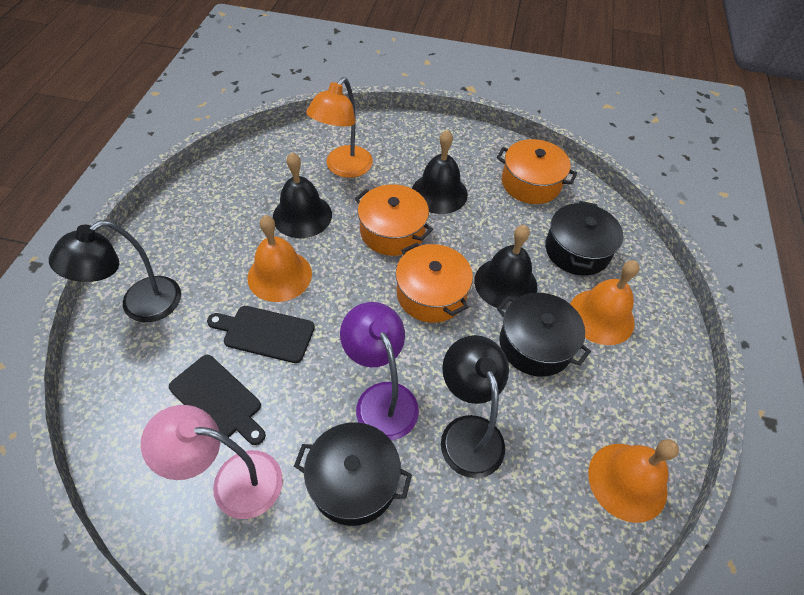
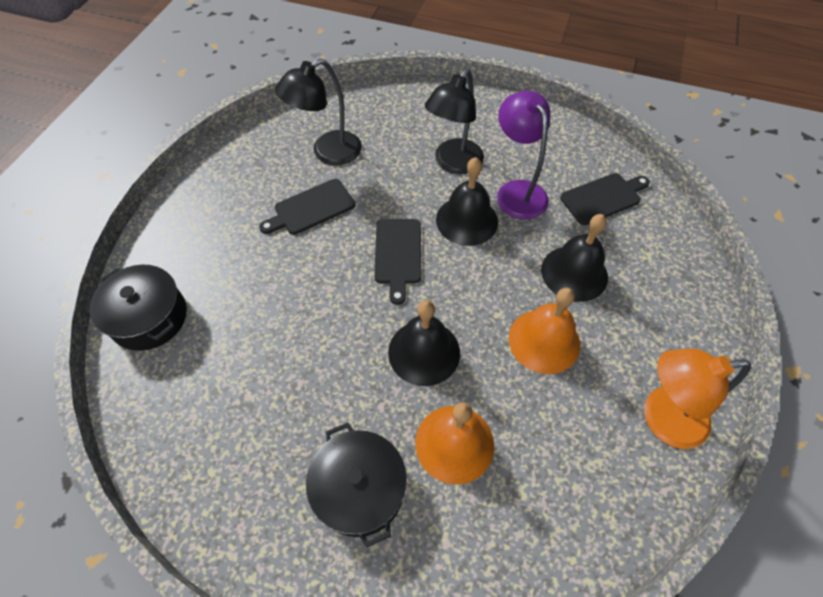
black cutting board: 2 -> 3
black pot: 3 -> 2
orange bell: 3 -> 2
orange pot: 3 -> 0
pink lamp: 1 -> 0

